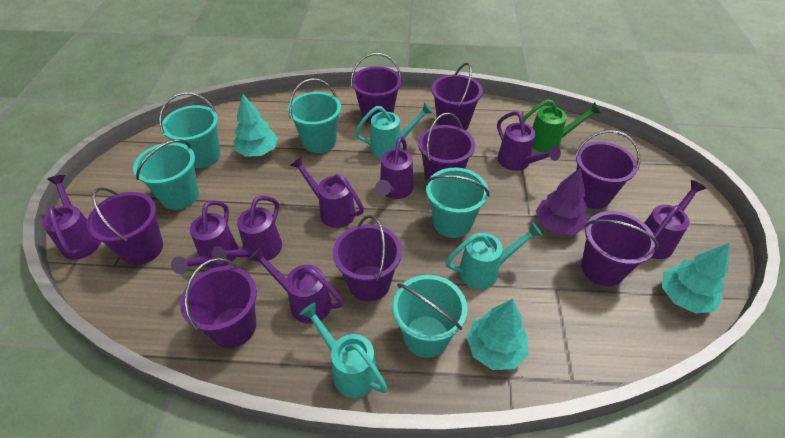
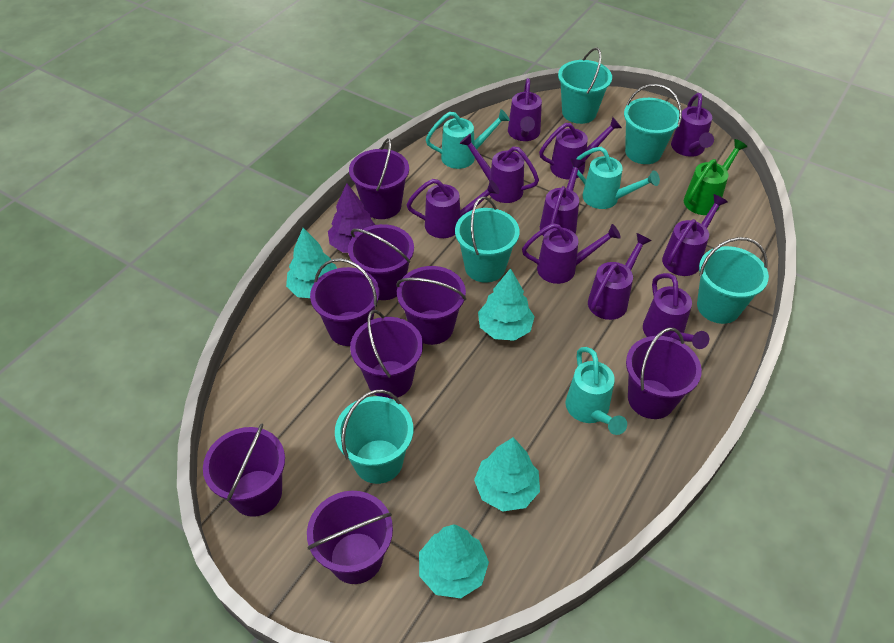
purple watering can: 8 -> 10
turquoise tree: 3 -> 4

